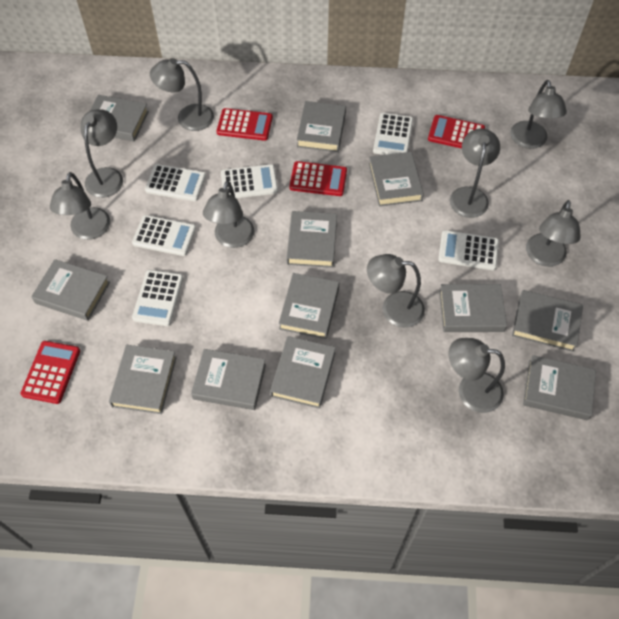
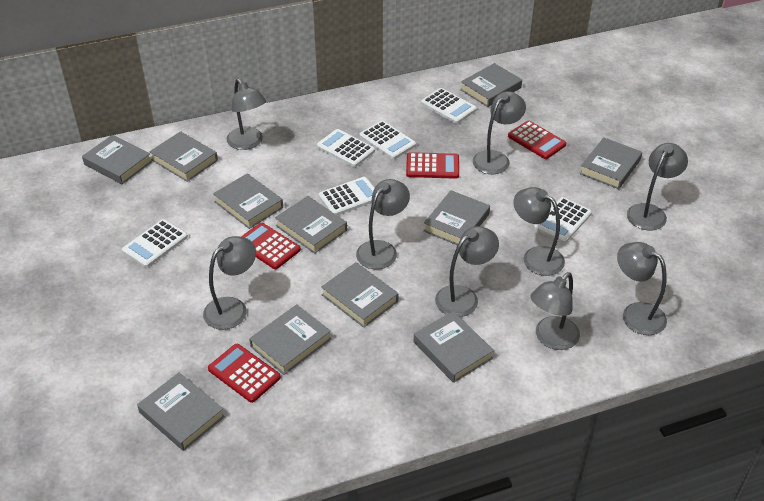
grey book: 12 -> 11

